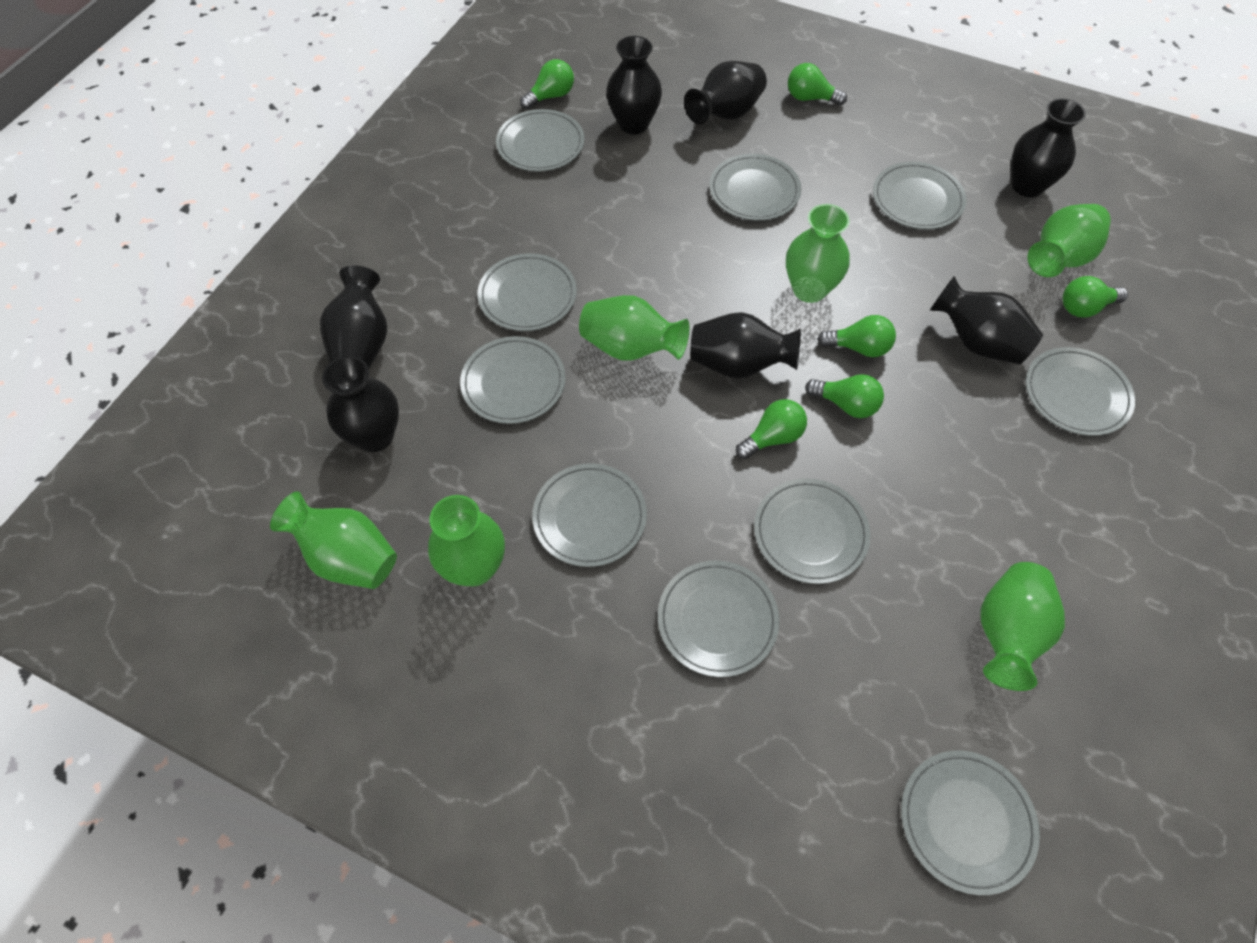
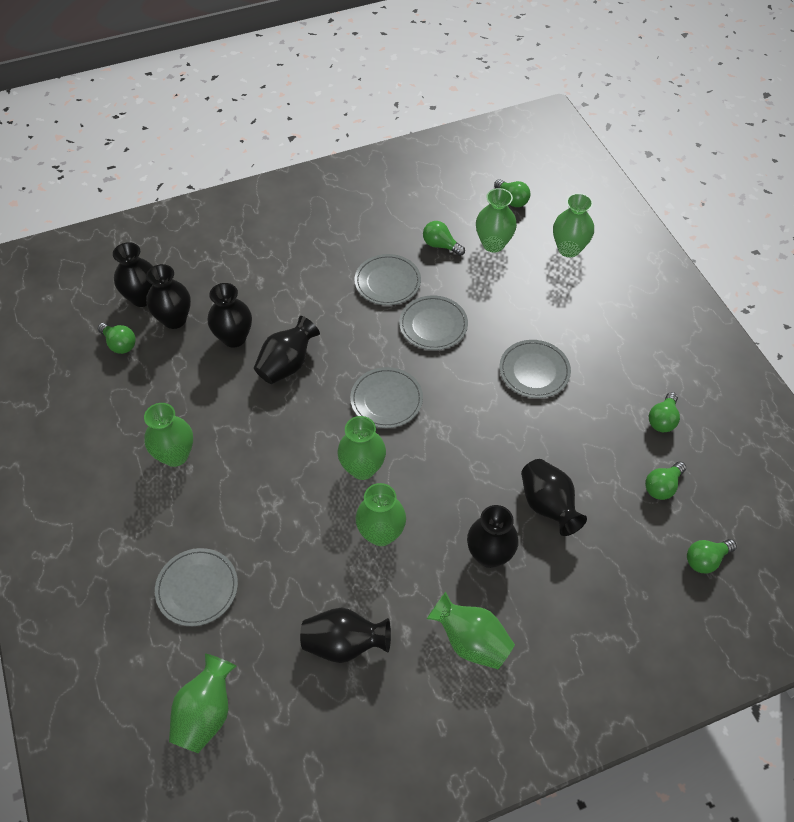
green vase: 6 -> 7
grey plate: 10 -> 5

